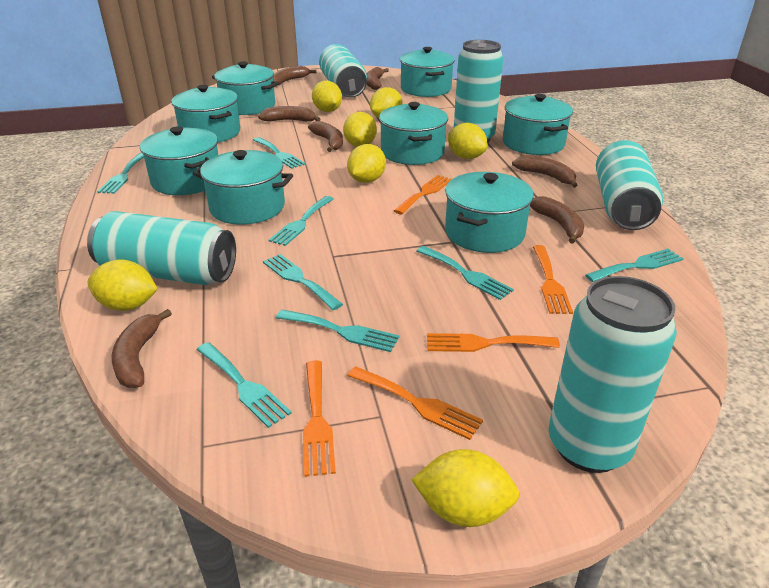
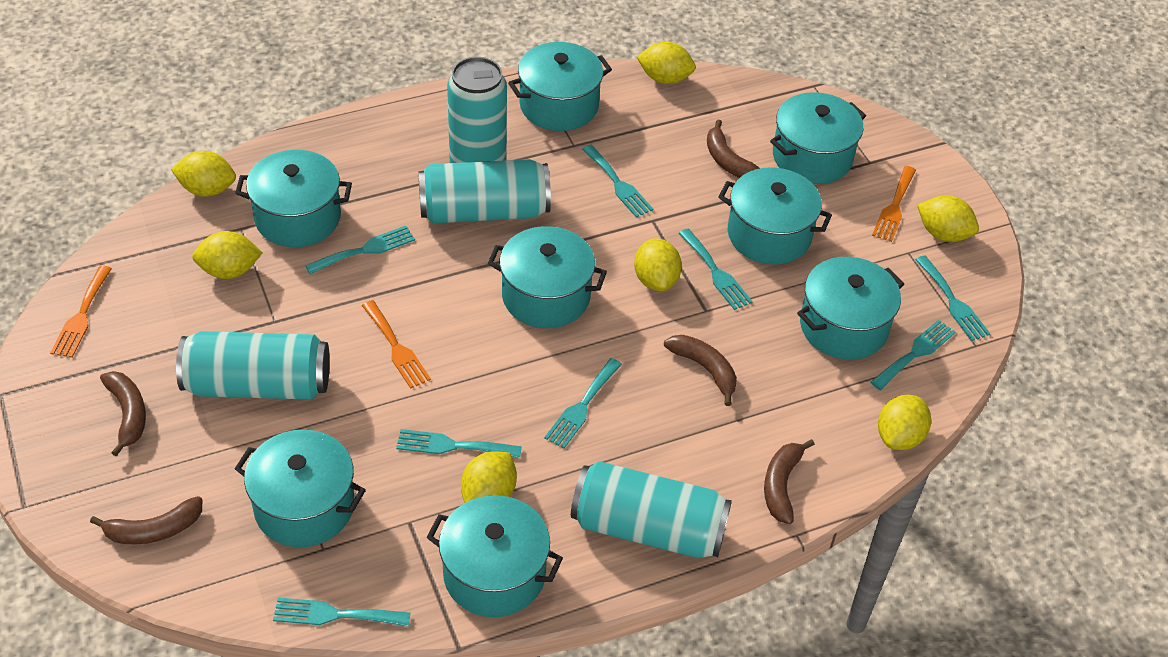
brown banana: 7 -> 5
orange fork: 5 -> 3
turquoise can: 5 -> 4

